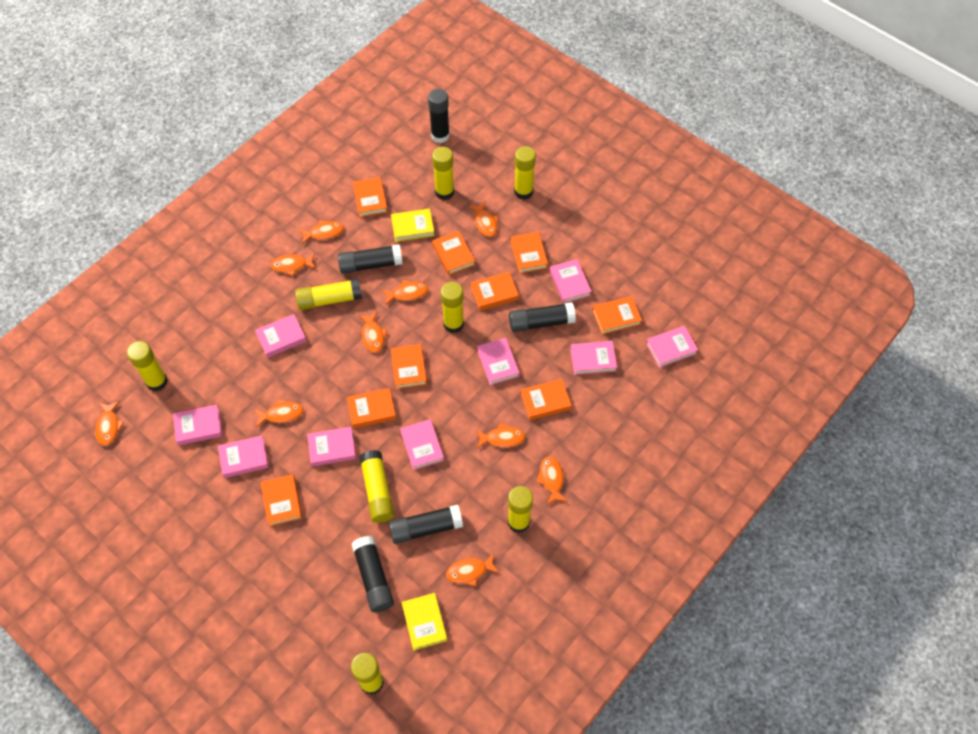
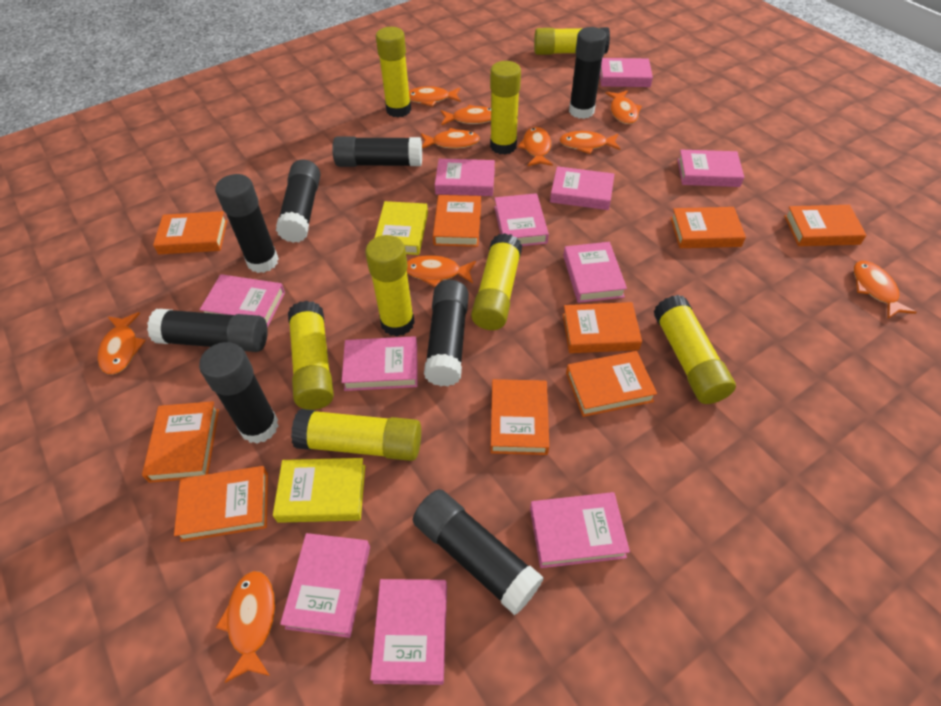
black glue stick: 5 -> 8
pink book: 9 -> 11

